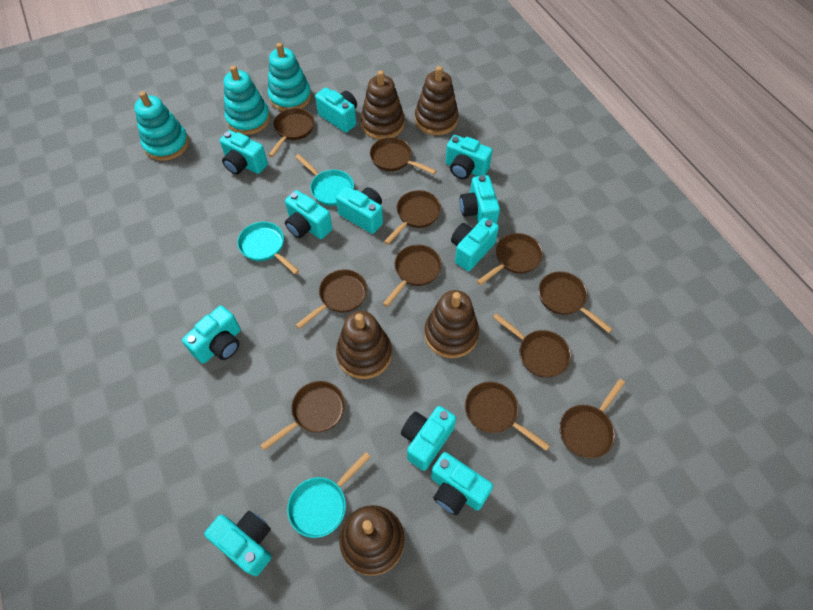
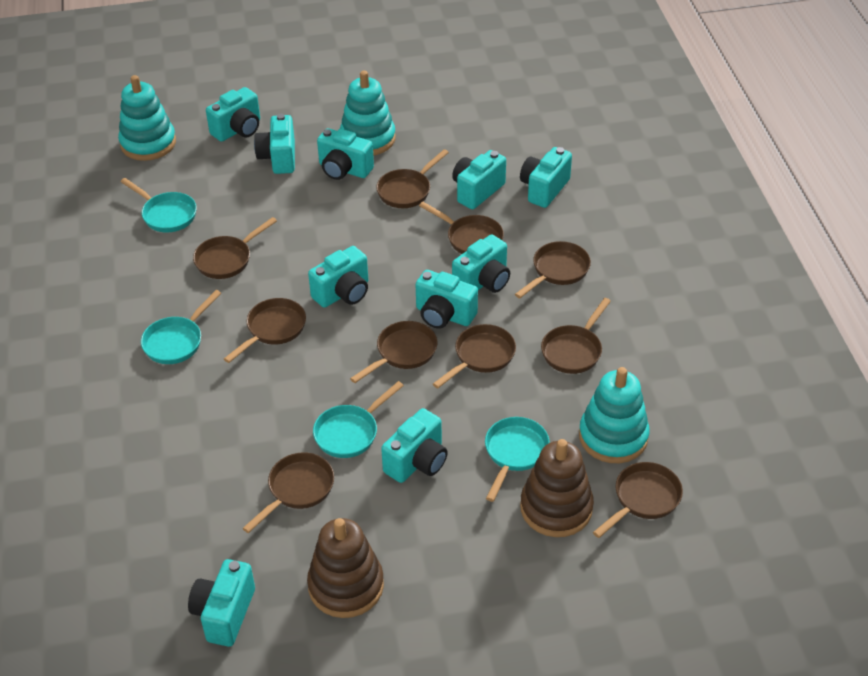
brown pan: 11 -> 10
brown stacking toy: 5 -> 2
turquoise camera: 11 -> 10
turquoise pan: 3 -> 4

